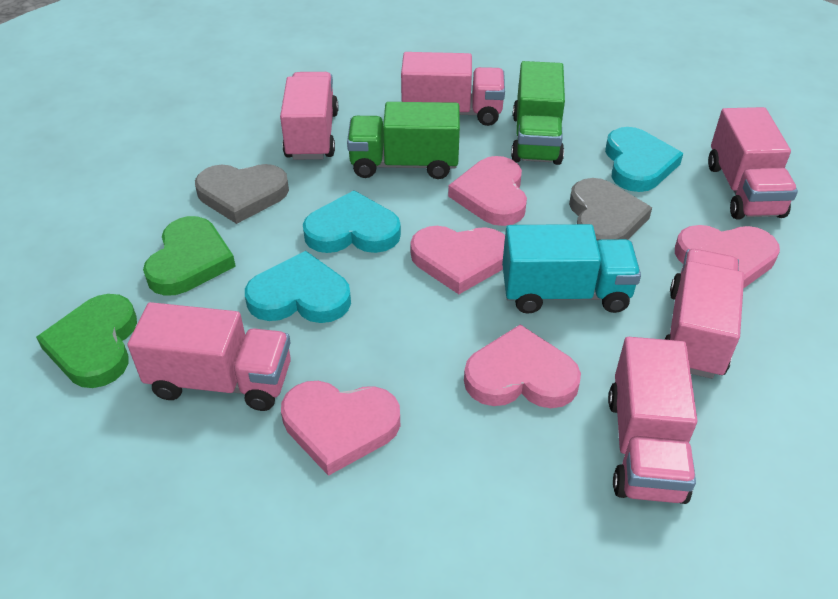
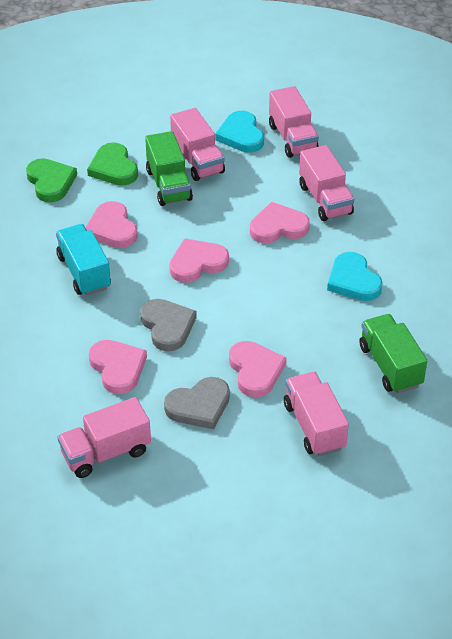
pink truck: 6 -> 5
turquoise heart: 3 -> 2

